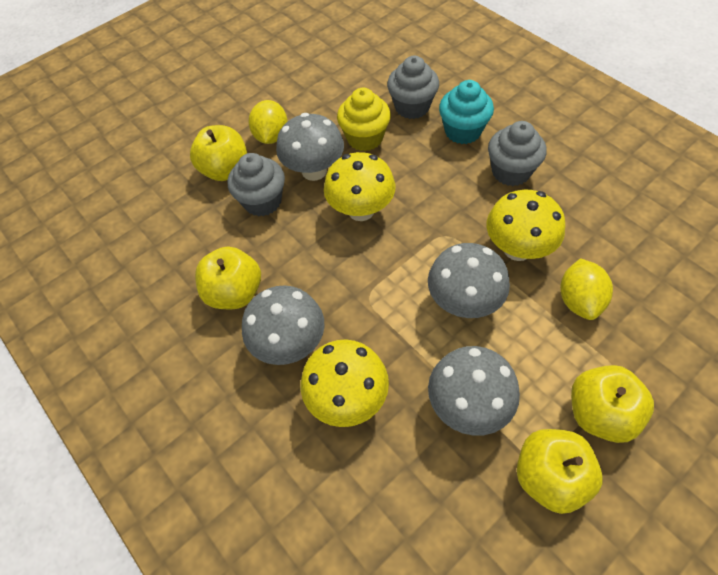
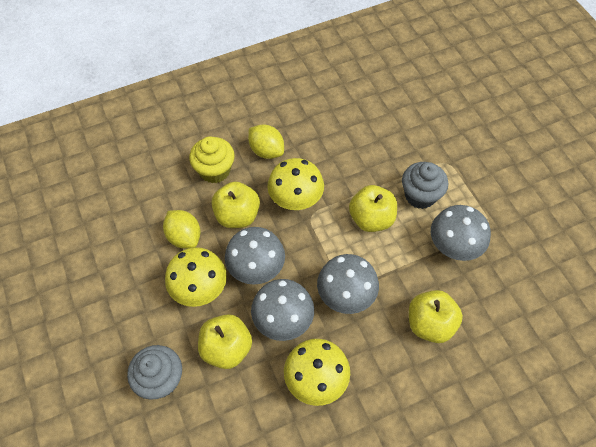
grey cupcake: 3 -> 2
turquoise cupcake: 1 -> 0

